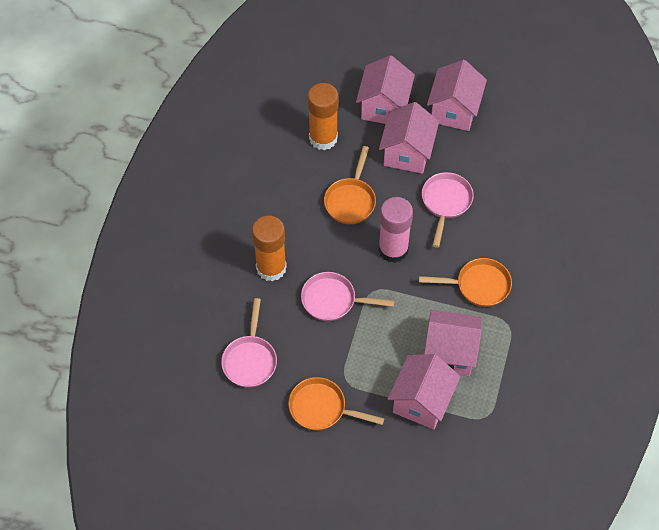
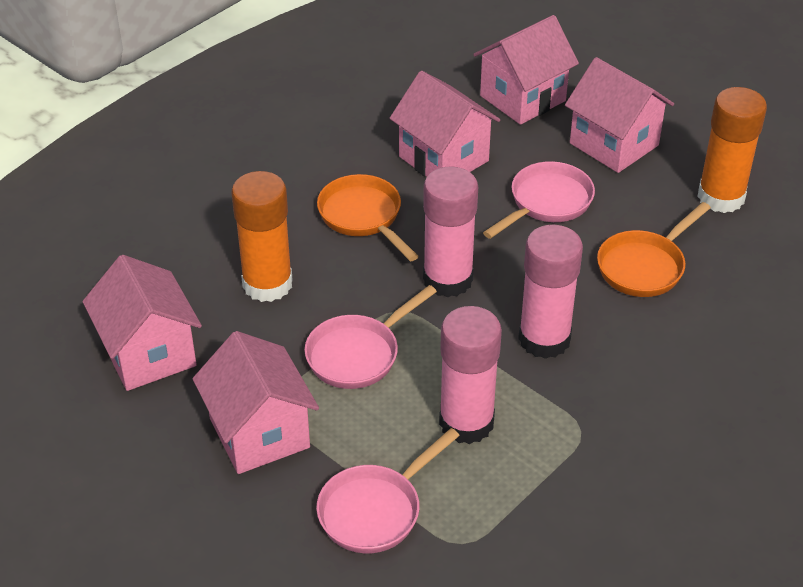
orange pan: 3 -> 2
pink glue stick: 1 -> 3

